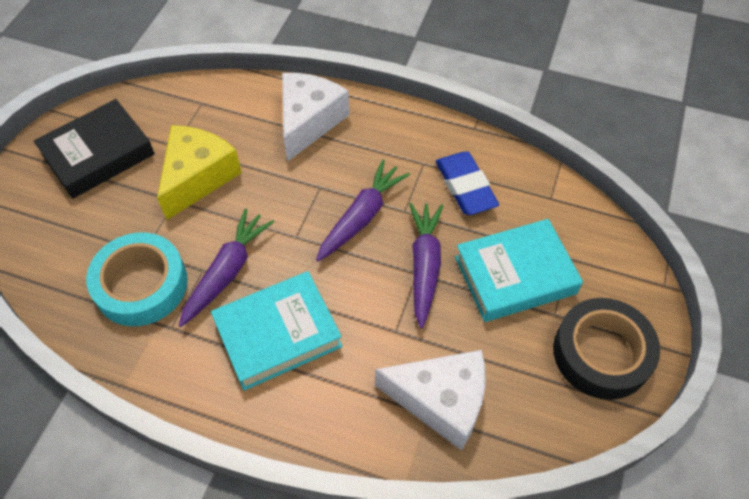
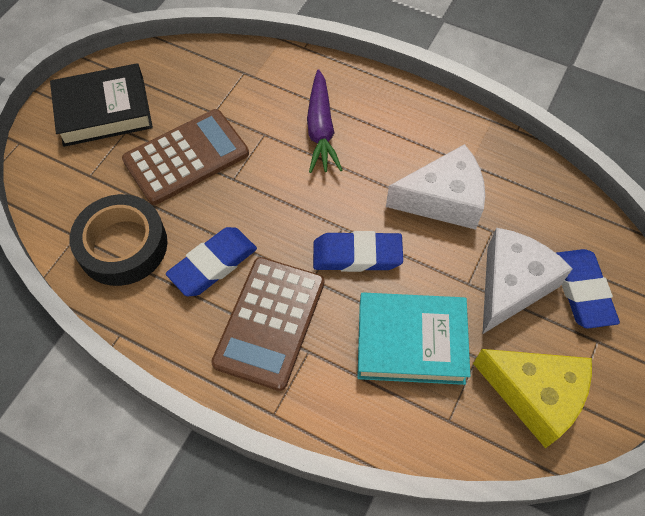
blue eraser: 1 -> 3
brown calculator: 0 -> 2
purple carrot: 3 -> 1
turquoise book: 2 -> 1
turquoise tape: 1 -> 0

